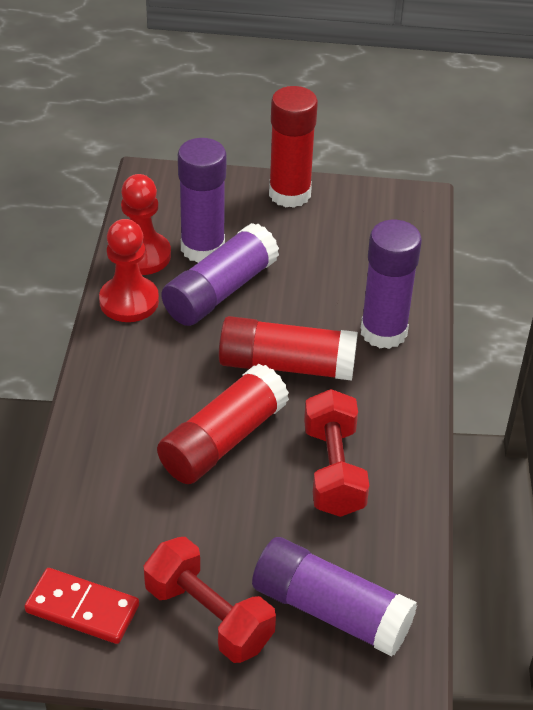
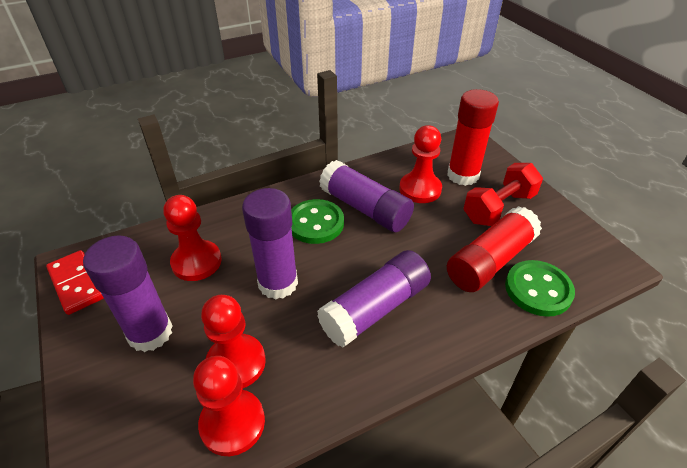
green button: 0 -> 2
red dumbbell: 2 -> 1
red glue stick: 3 -> 2
red pawn: 2 -> 4

